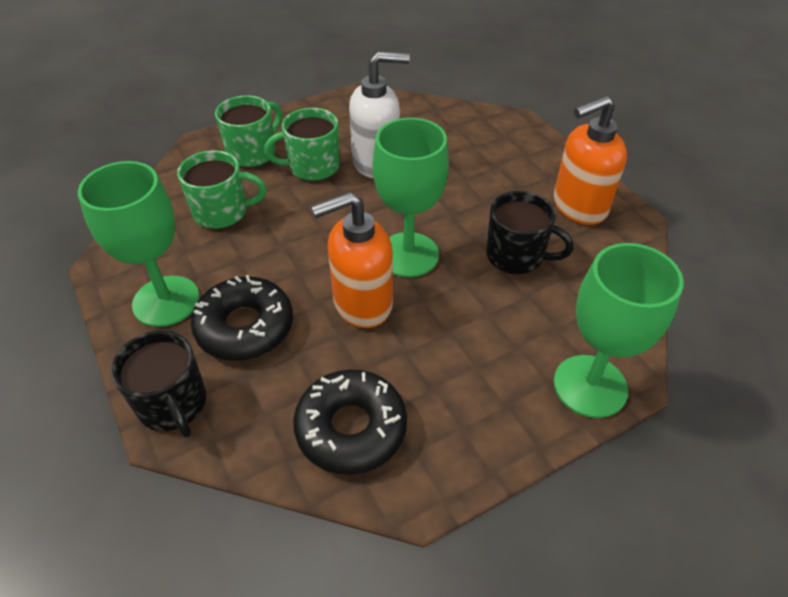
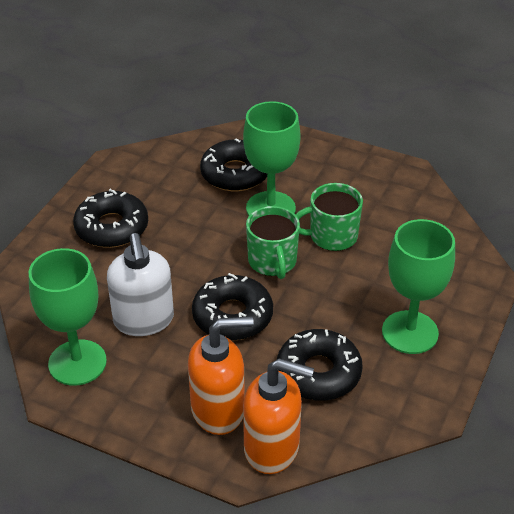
black donut: 2 -> 4
black mug: 2 -> 0
green mug: 3 -> 2

